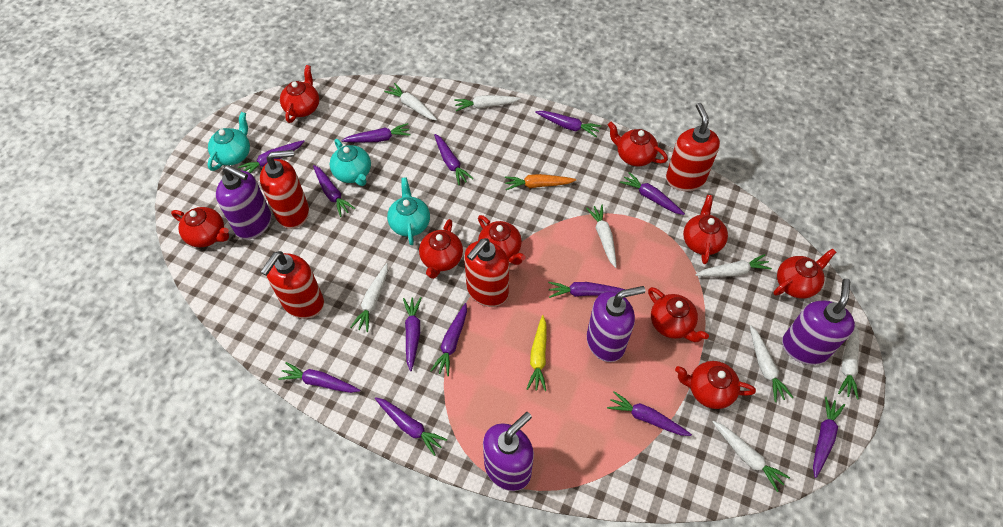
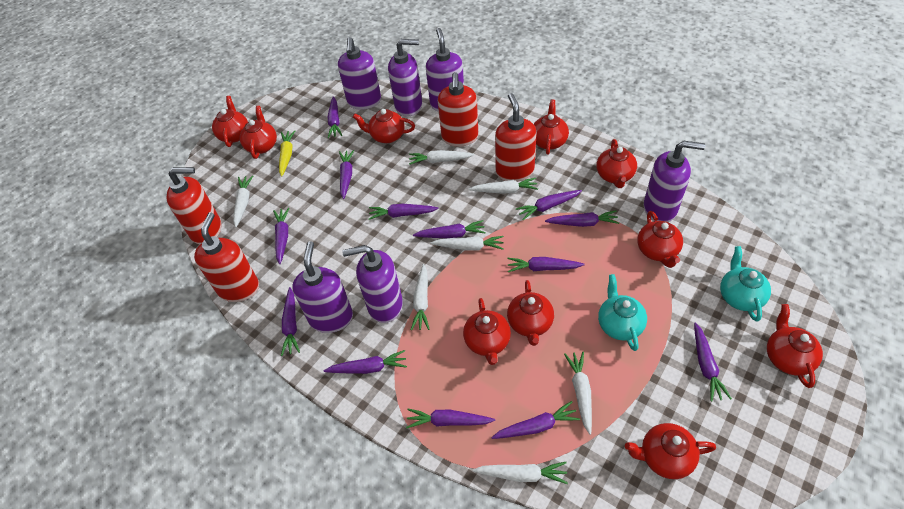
orange carrot: 1 -> 0
purple soap dispenser: 4 -> 6
red teapot: 9 -> 10
turquoise teapot: 3 -> 2
white carrot: 8 -> 7

